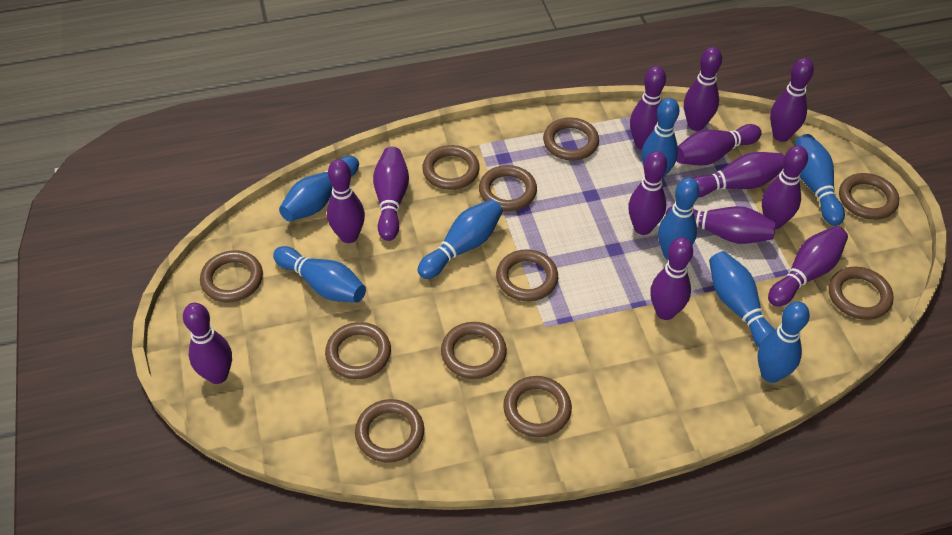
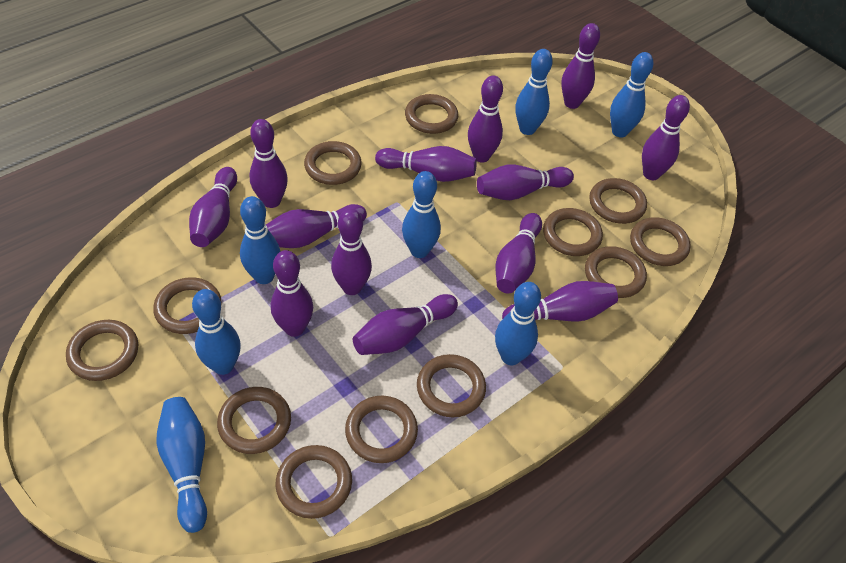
blue bowling pin: 8 -> 7
brown ring: 11 -> 12

